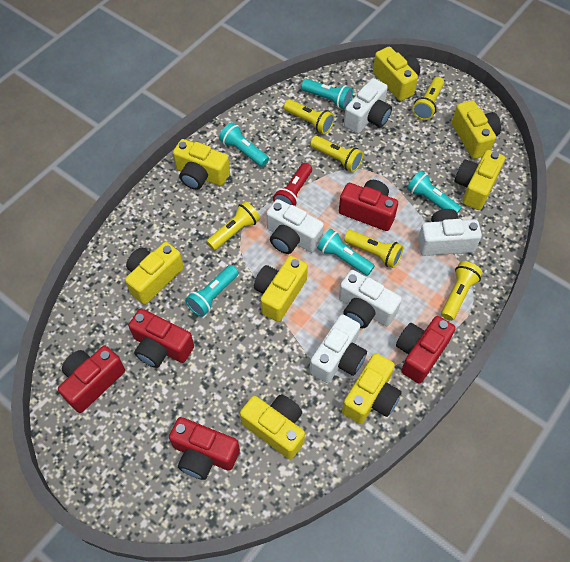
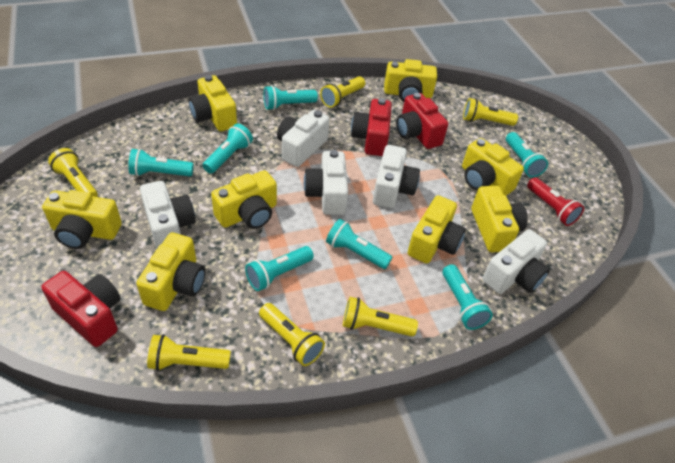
red camera: 5 -> 3
turquoise flashlight: 5 -> 7

